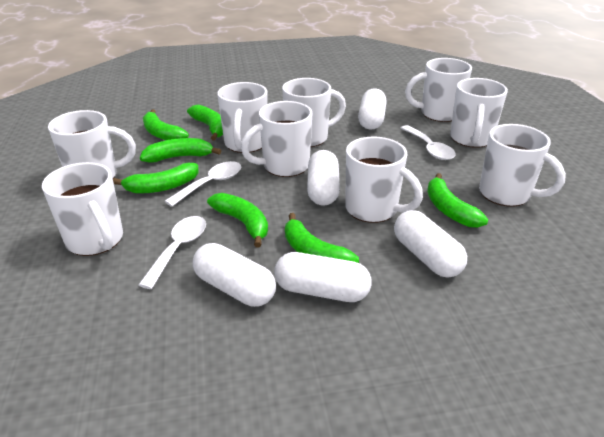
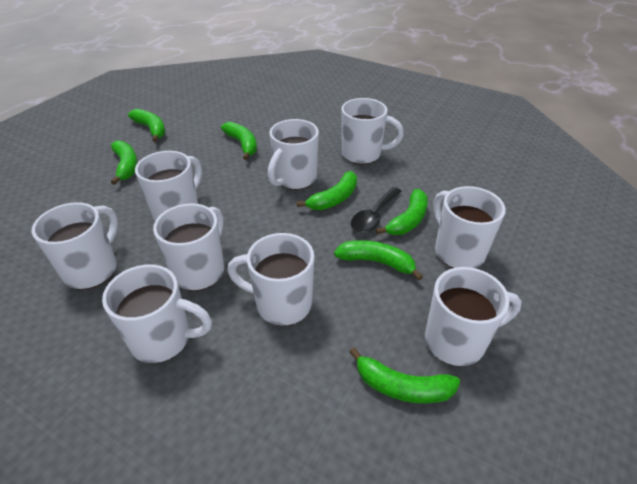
black spoon: 0 -> 1
white capsule: 5 -> 0
white spoon: 3 -> 0

